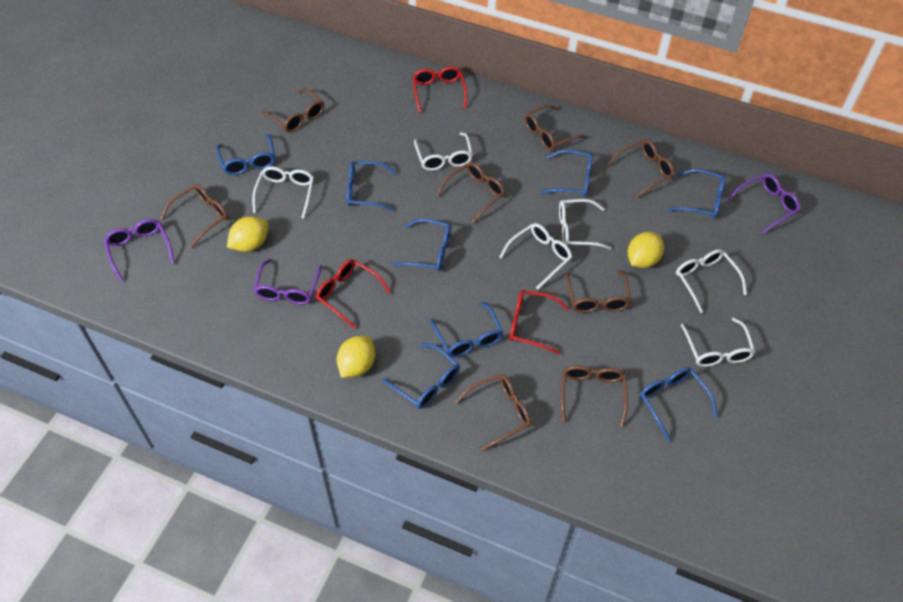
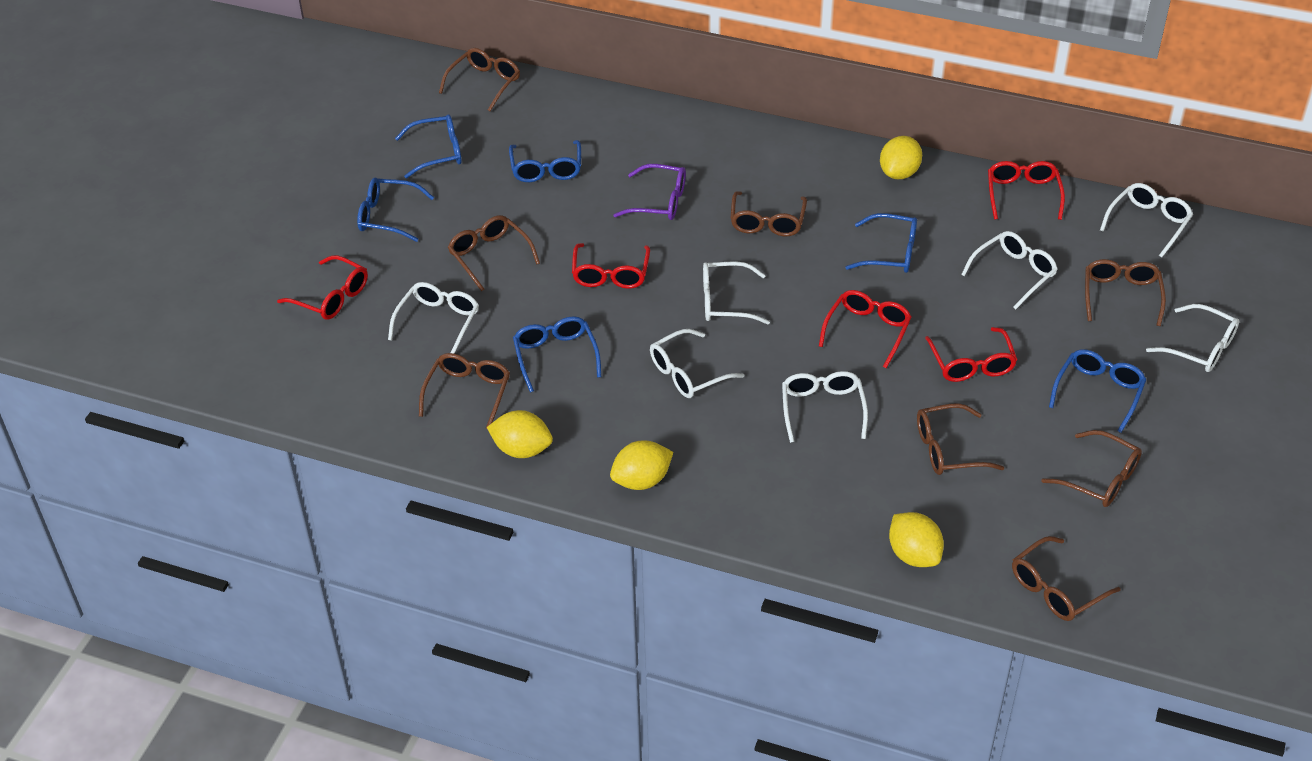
blue glasses: 8 -> 6
purple glasses: 3 -> 1
red glasses: 3 -> 5
white glasses: 6 -> 7
yellow lemon: 3 -> 4

